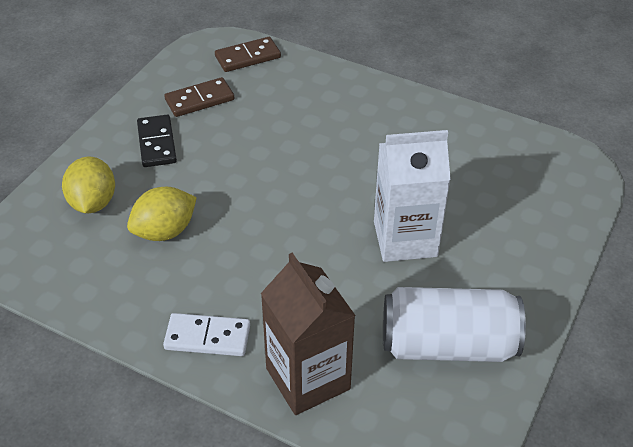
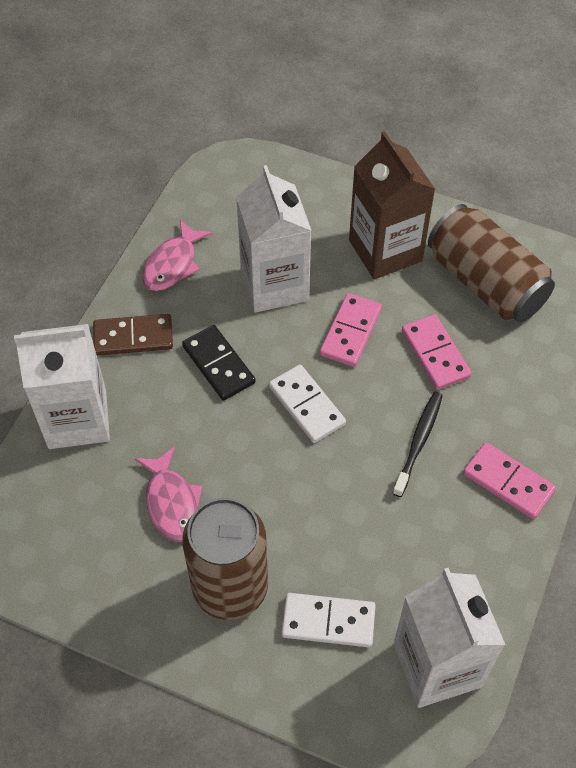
black toothbrush: 0 -> 1
brown can: 0 -> 2
brown domino: 2 -> 1
pink domino: 0 -> 3
pink fish: 0 -> 2
white can: 1 -> 0
white carton: 1 -> 3
white domino: 1 -> 2
yellow lemon: 2 -> 0

